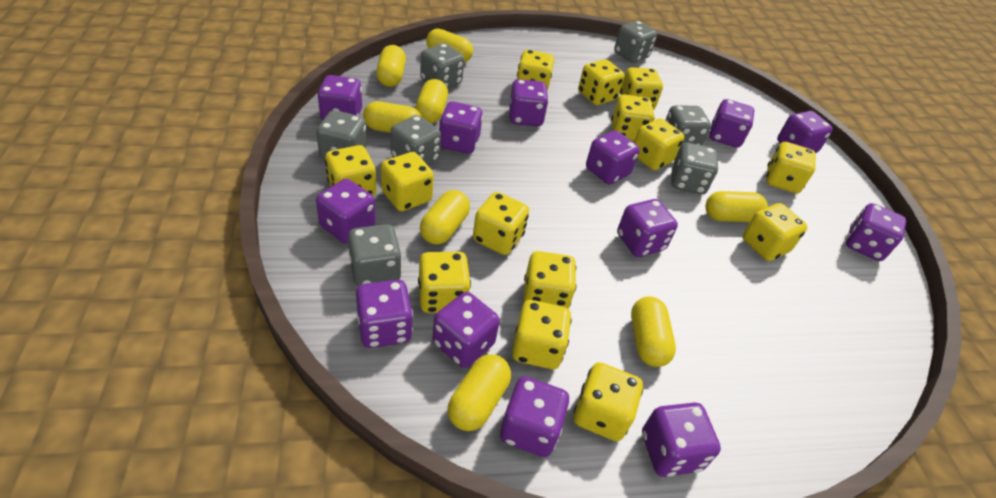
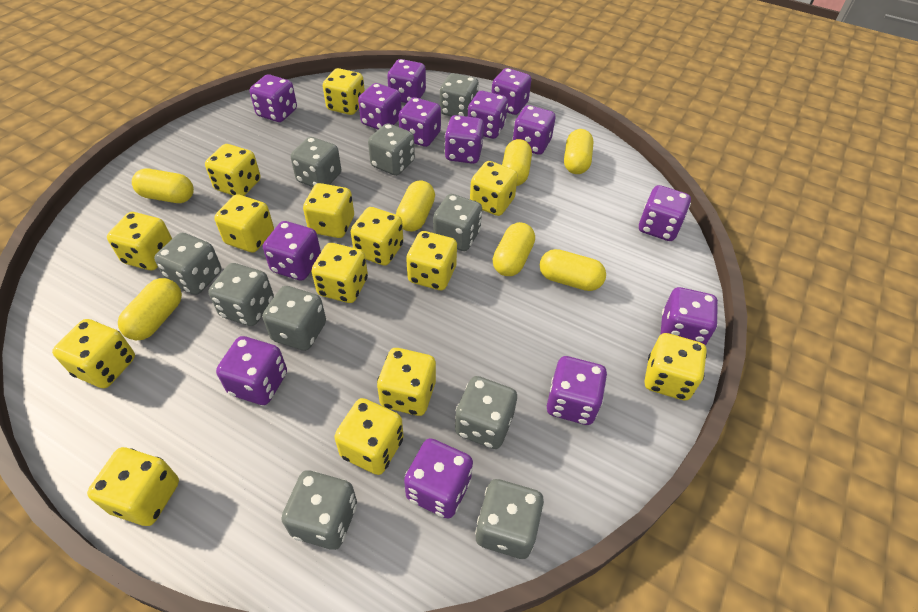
grey dice: 7 -> 10
purple dice: 13 -> 14
yellow capsule: 8 -> 7

